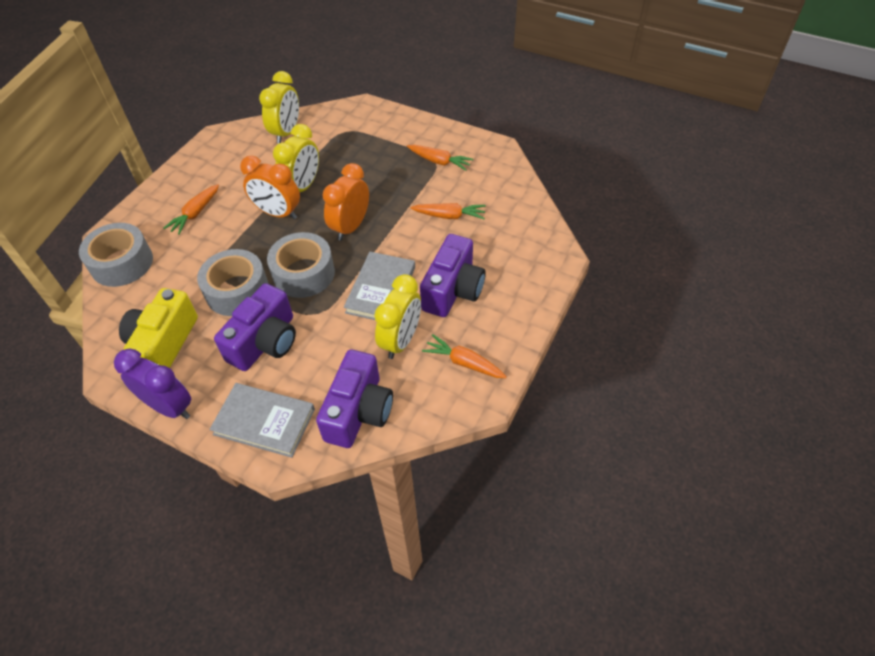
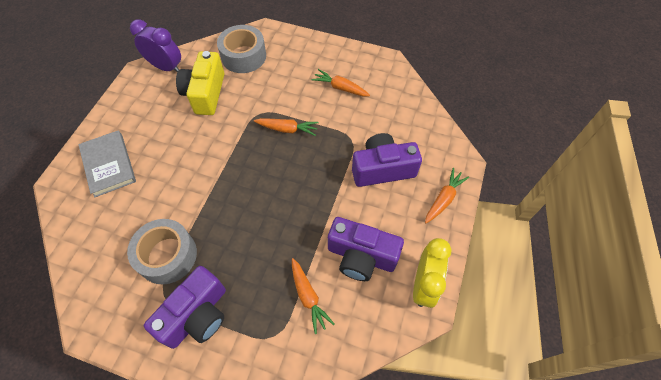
grey book: 2 -> 1
grey tape: 3 -> 2
orange clock: 2 -> 0
yellow clock: 3 -> 1

